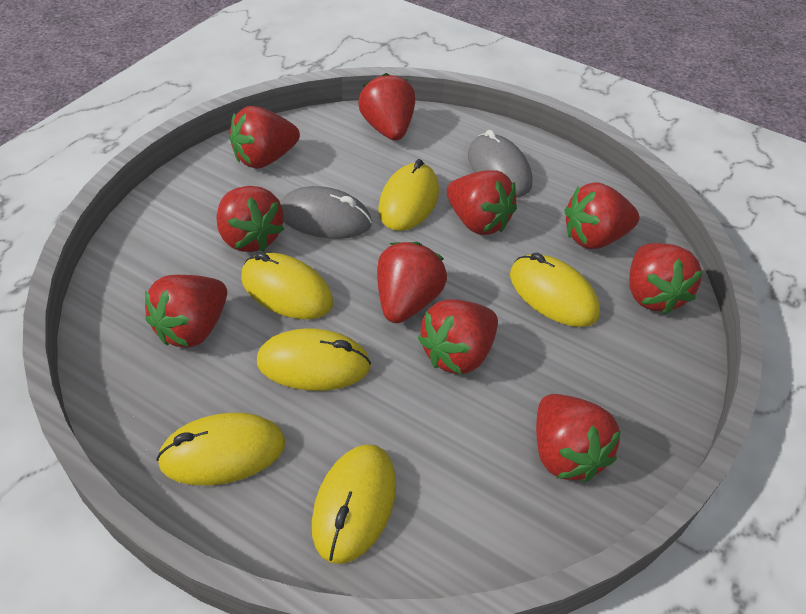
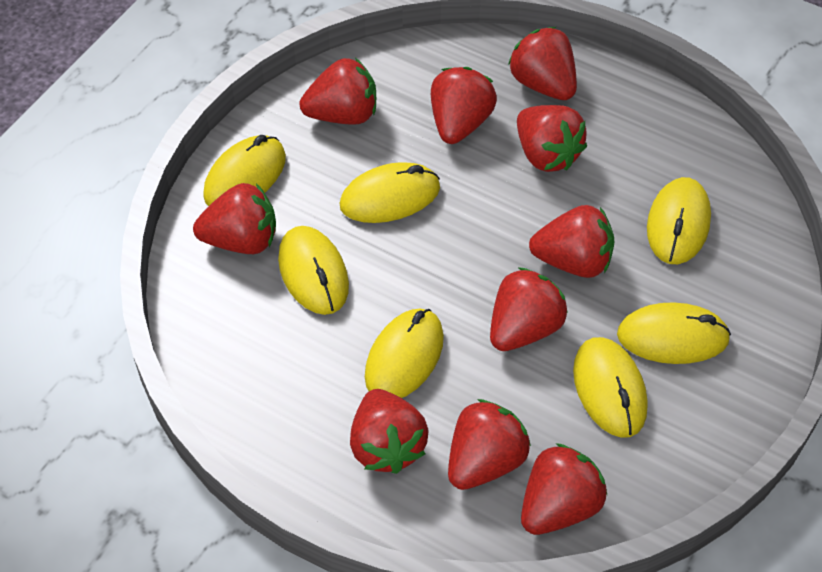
grey mouse: 2 -> 0
yellow mouse: 6 -> 7

